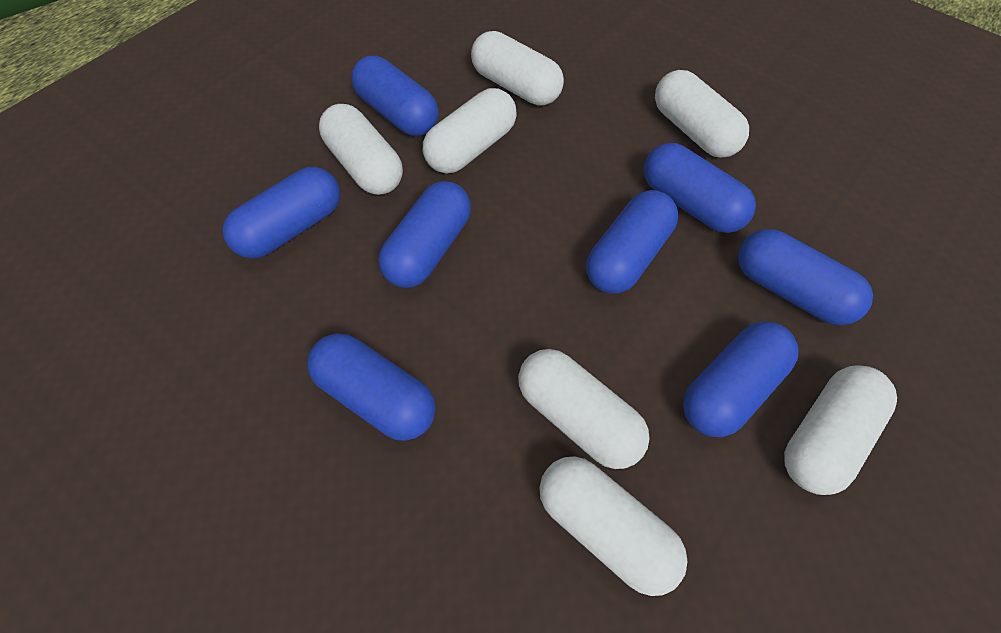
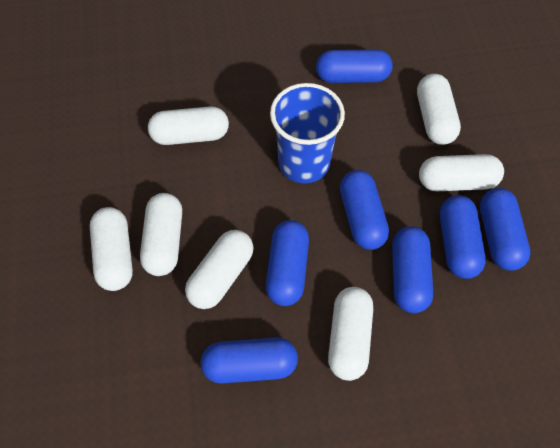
blue capsule: 8 -> 7
blue cup: 0 -> 1

